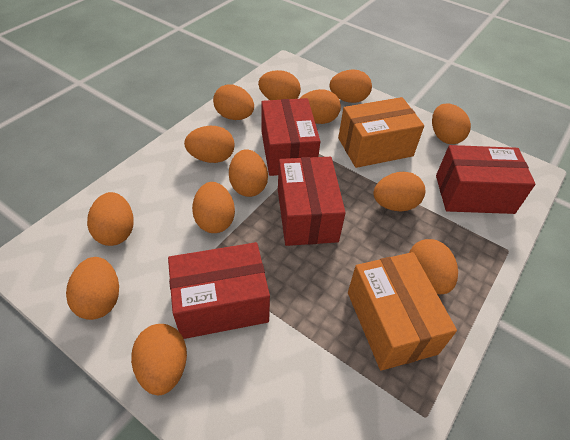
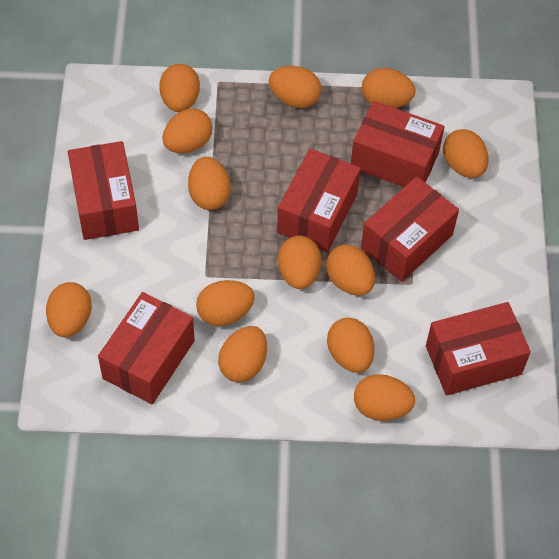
orange box: 2 -> 0
red box: 4 -> 6

